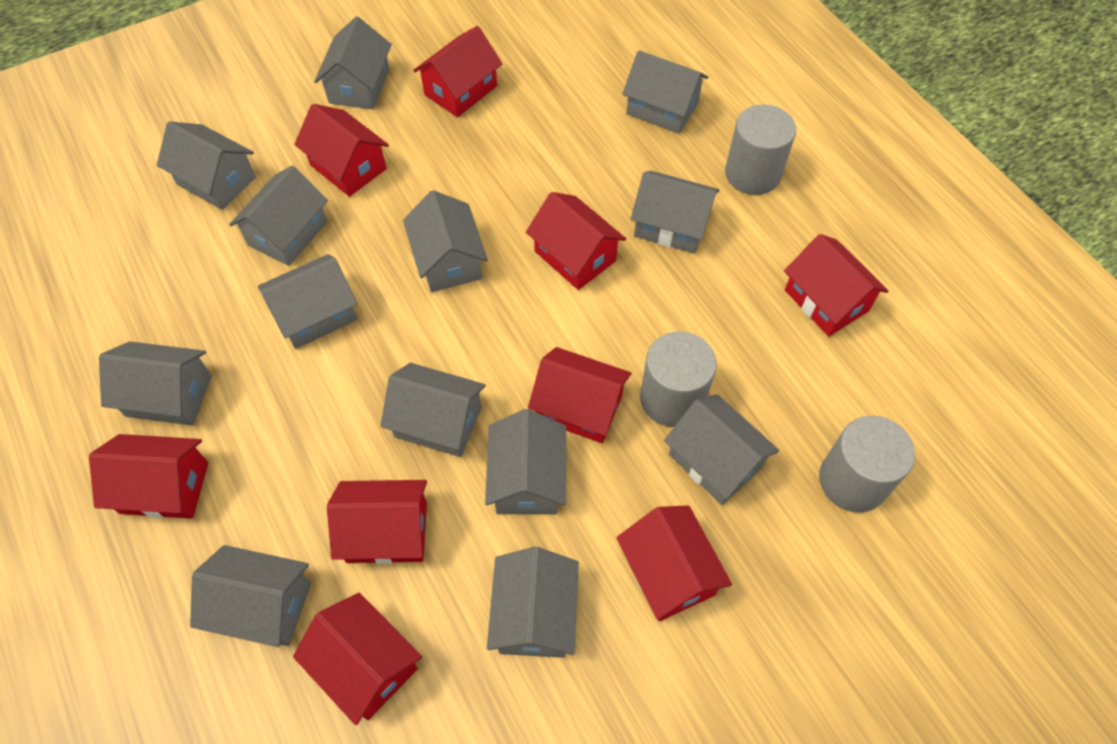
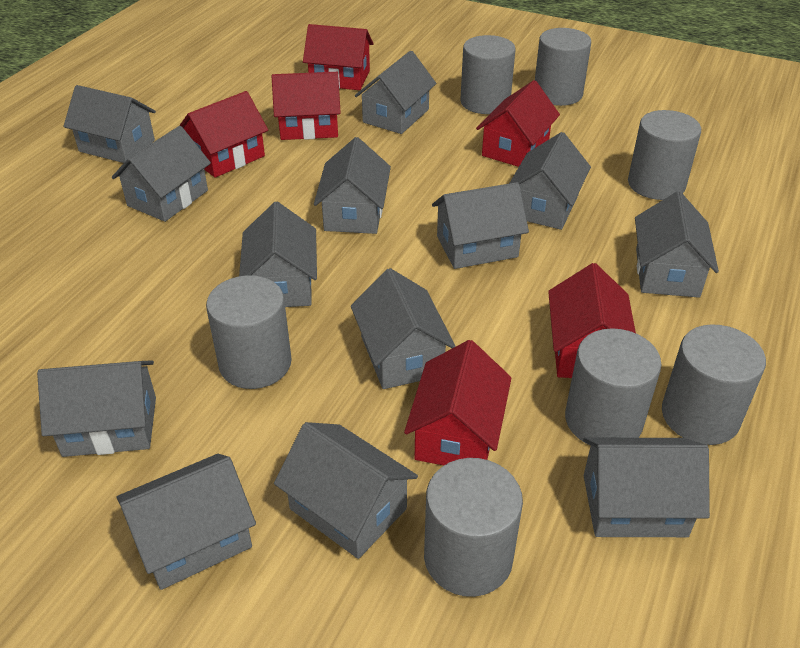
grey cylinder: 3 -> 7
red house: 9 -> 6

